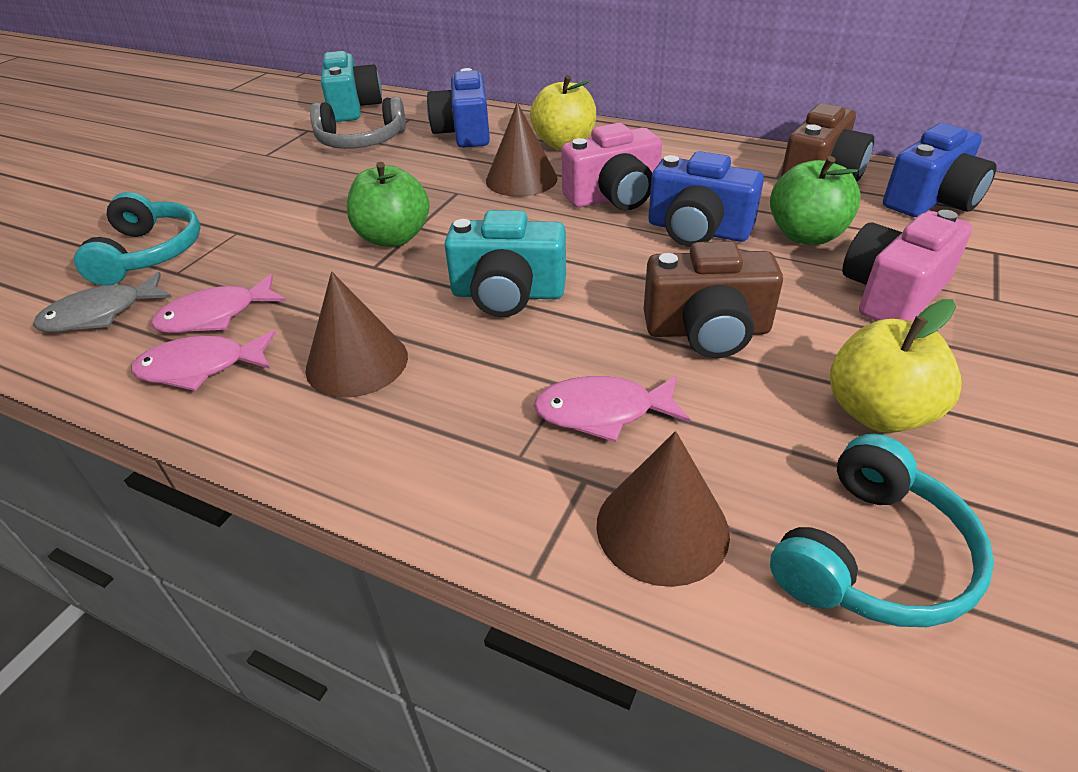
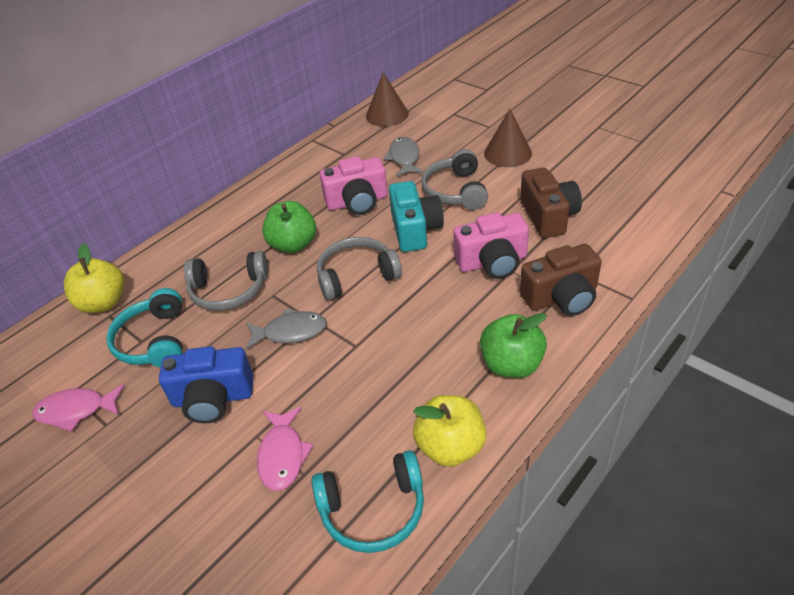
blue camera: 3 -> 1
brown cone: 3 -> 2
grey fish: 1 -> 2
grey headphones: 1 -> 3
pink fish: 3 -> 2
turquoise camera: 2 -> 1

